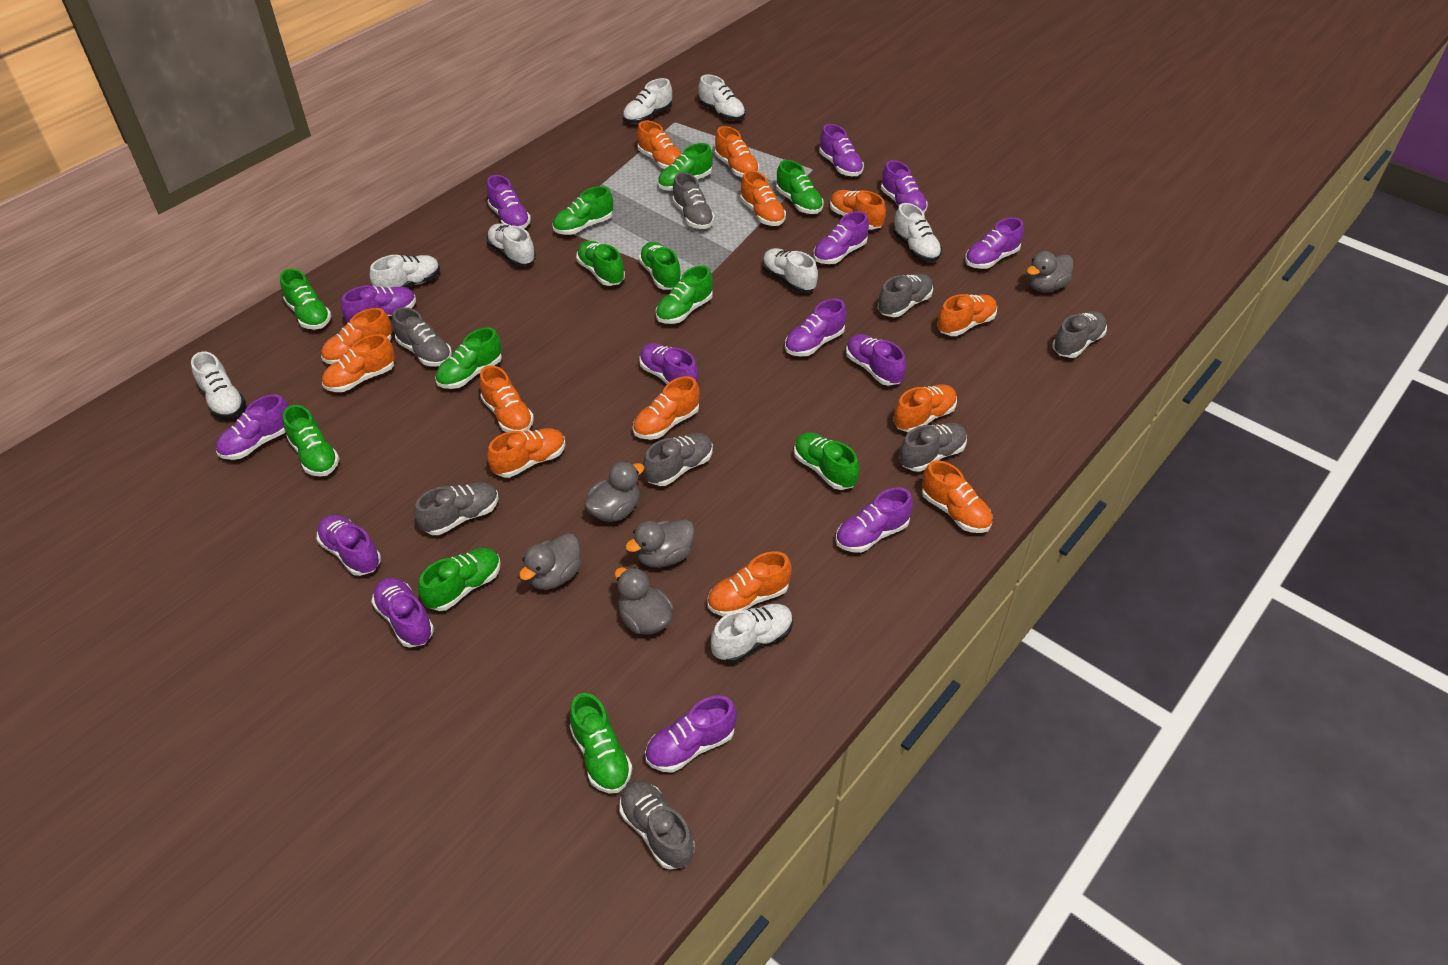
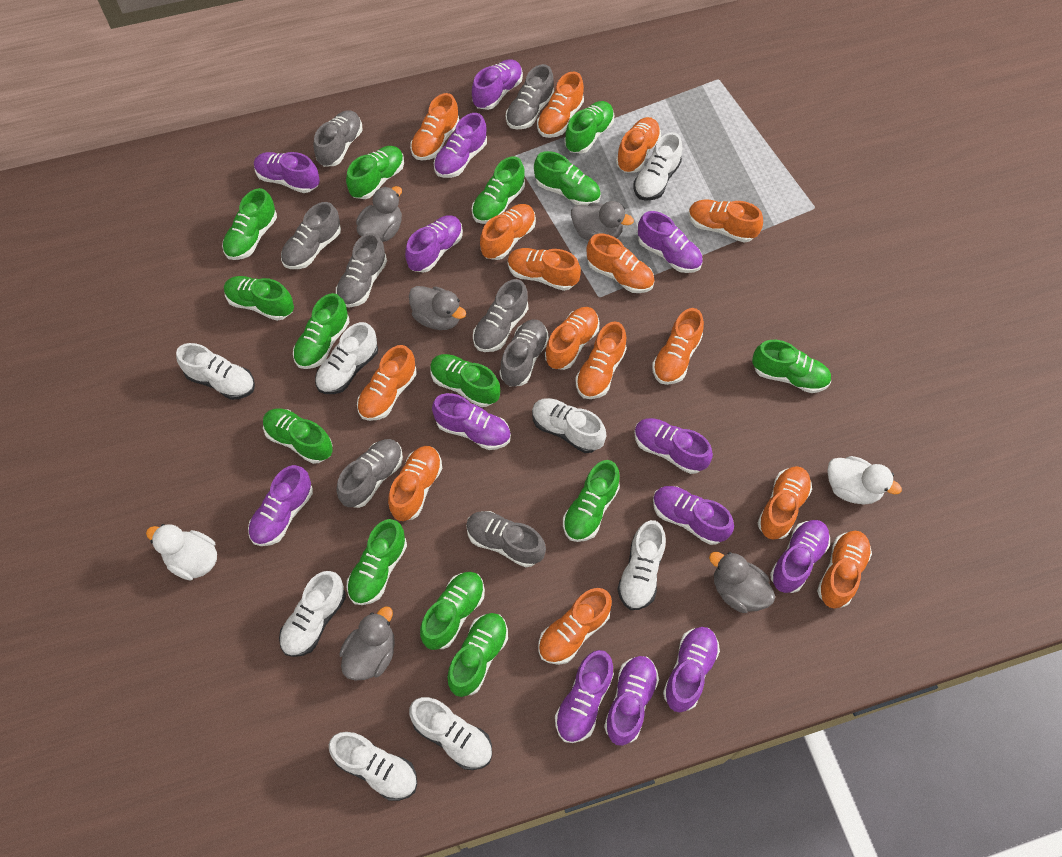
green shoe: 12 -> 14
orange shoe: 13 -> 15
purple shoe: 14 -> 13
white duck: 0 -> 2

